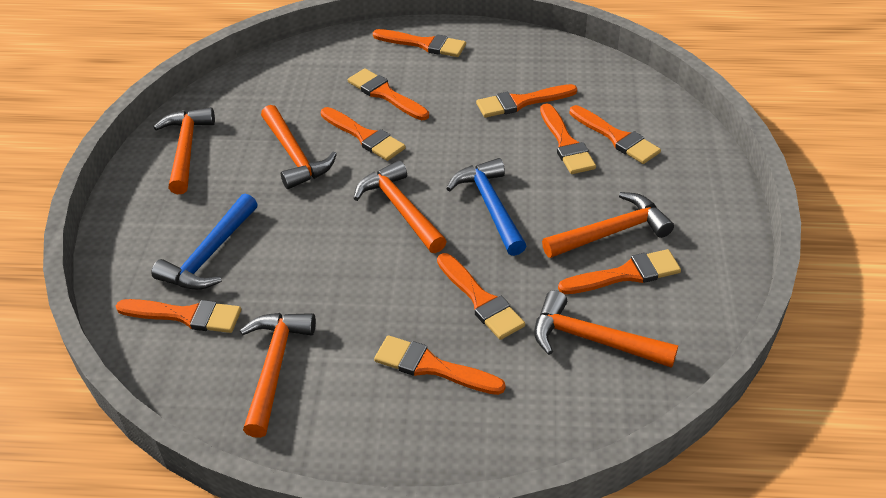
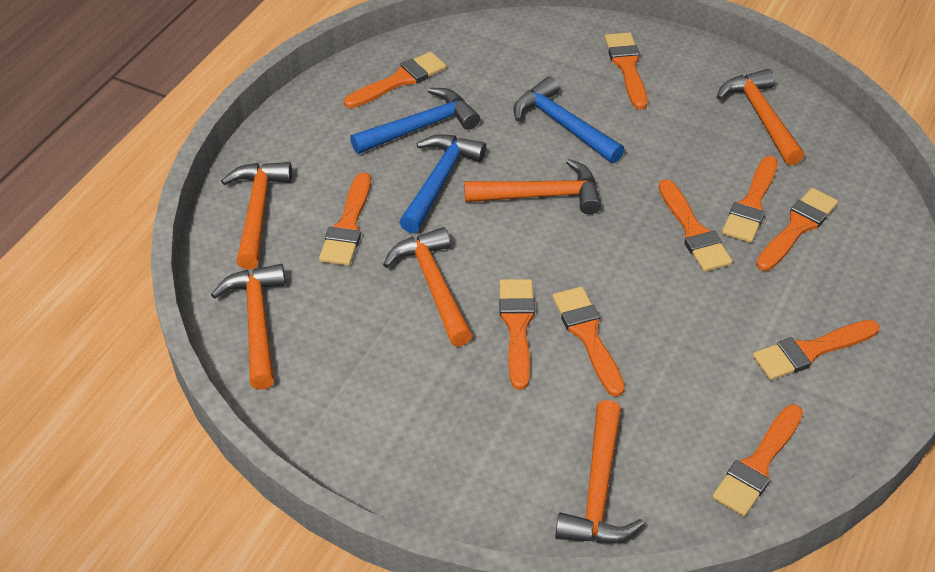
blue hammer: 2 -> 3

